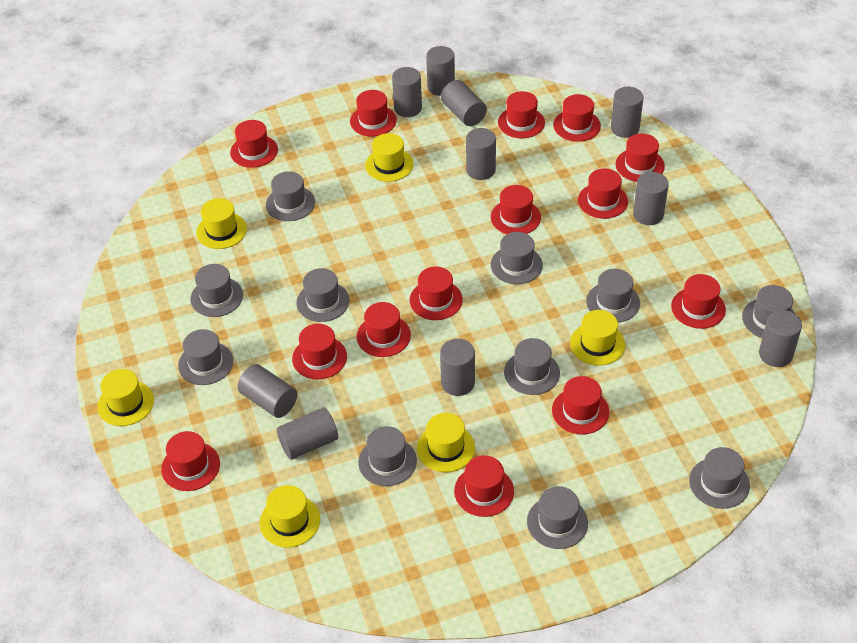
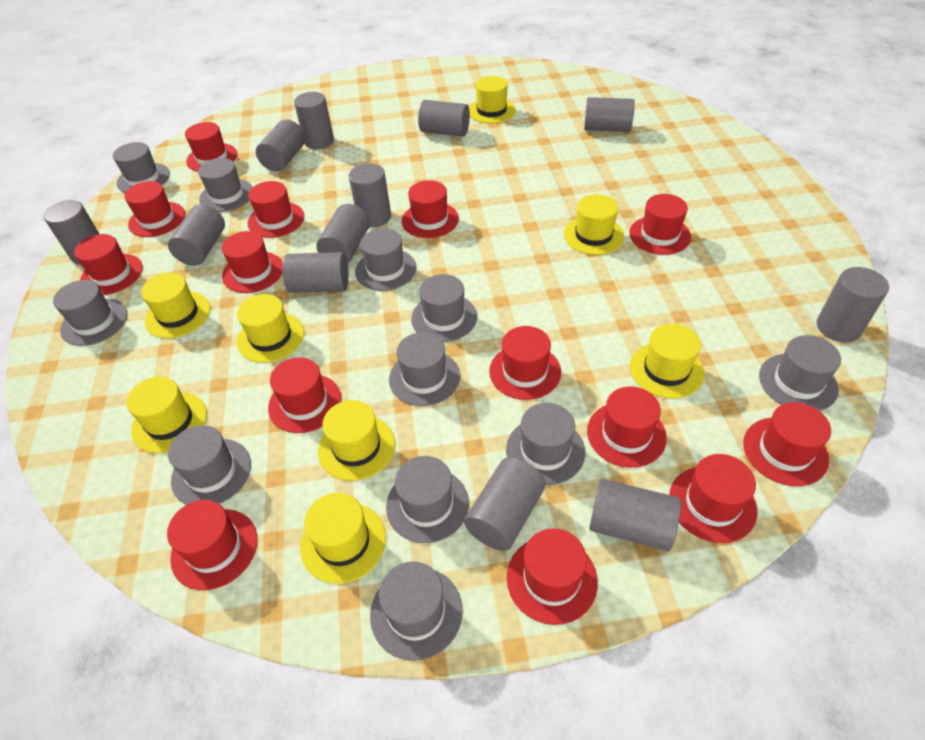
grey cylinder: 10 -> 12
yellow hat: 6 -> 8

